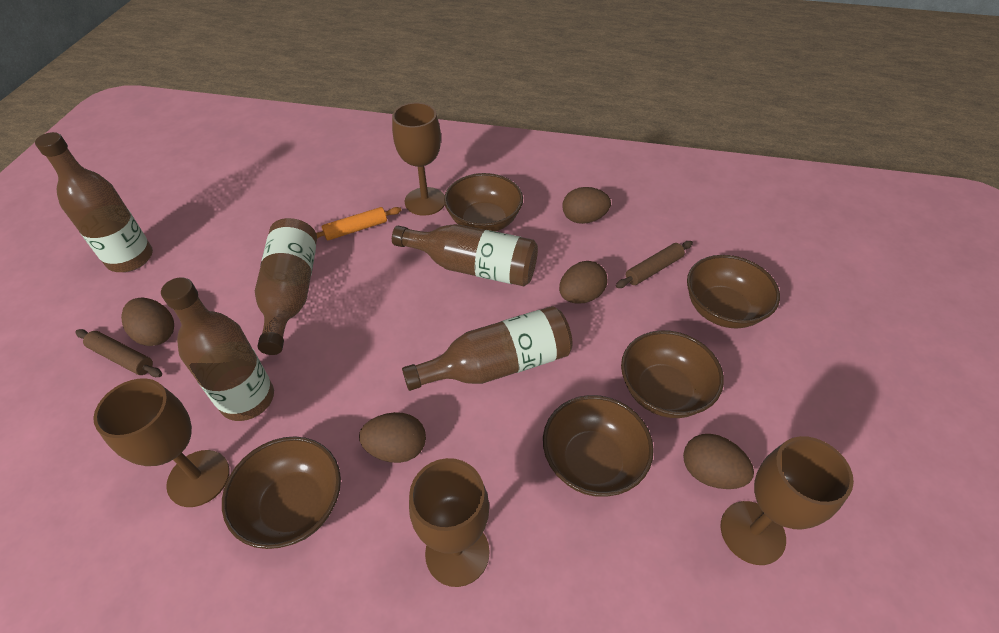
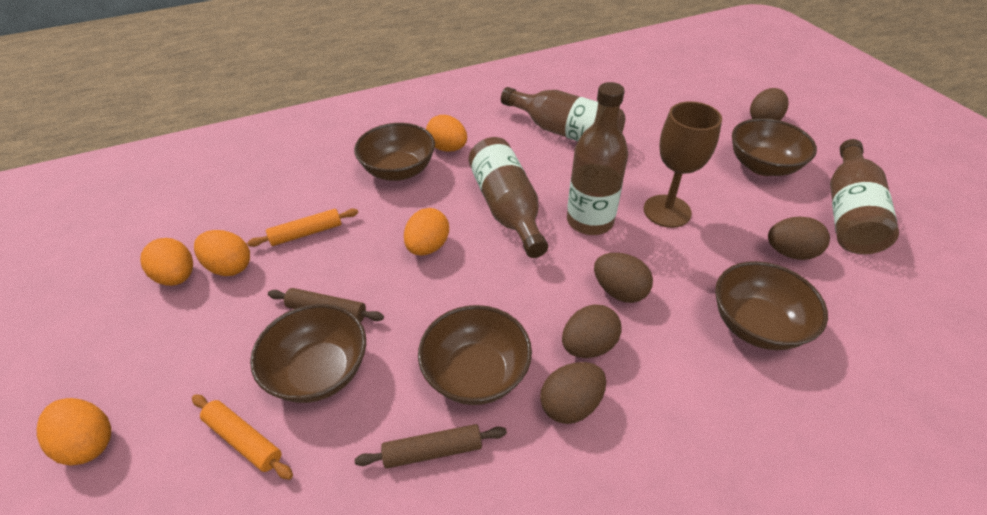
brown bottle: 5 -> 4
brown goblet: 4 -> 1
orange egg: 0 -> 5
orange rolling pin: 1 -> 2

